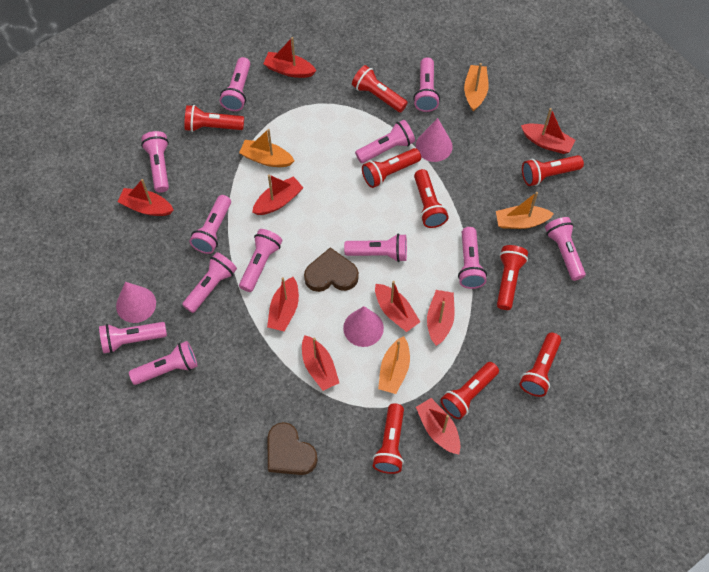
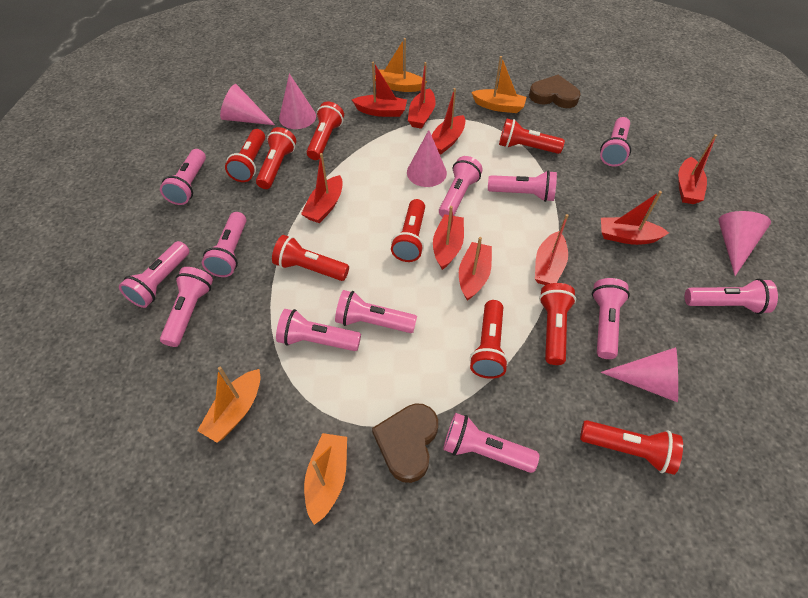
pink cone: 3 -> 5

